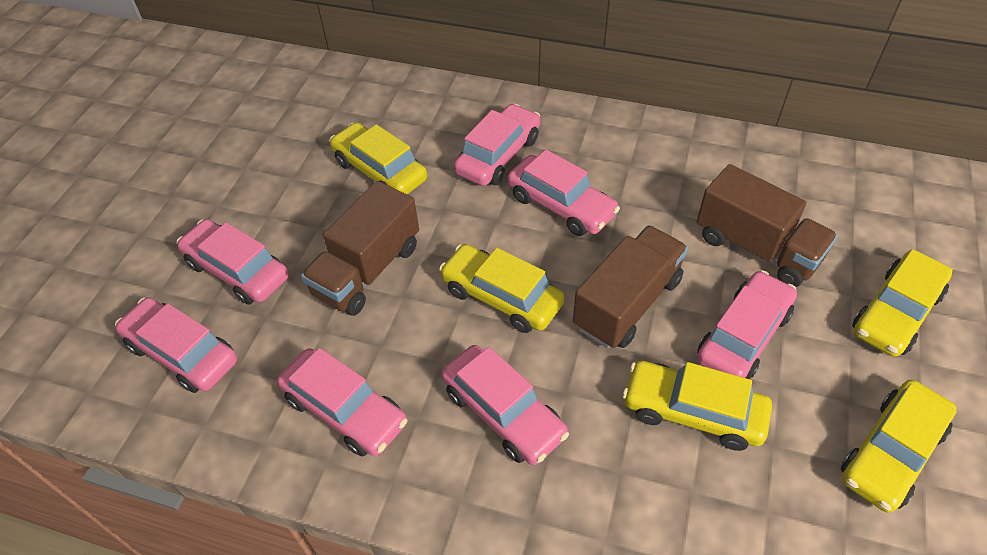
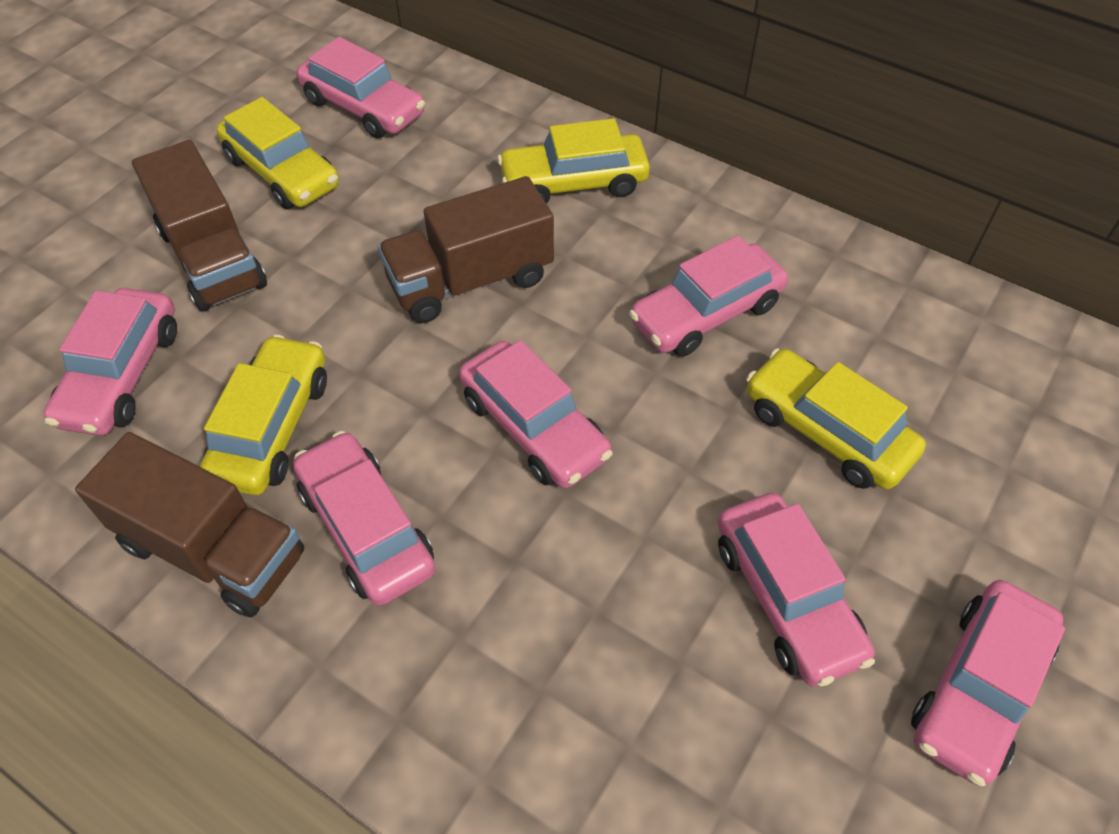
yellow car: 5 -> 4

